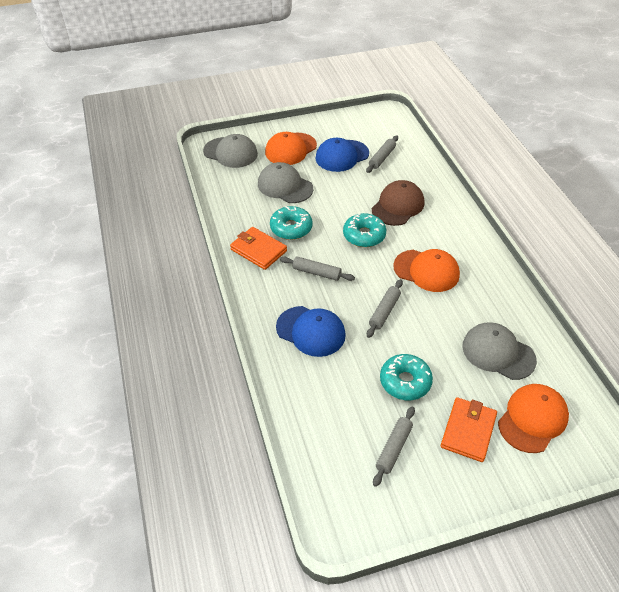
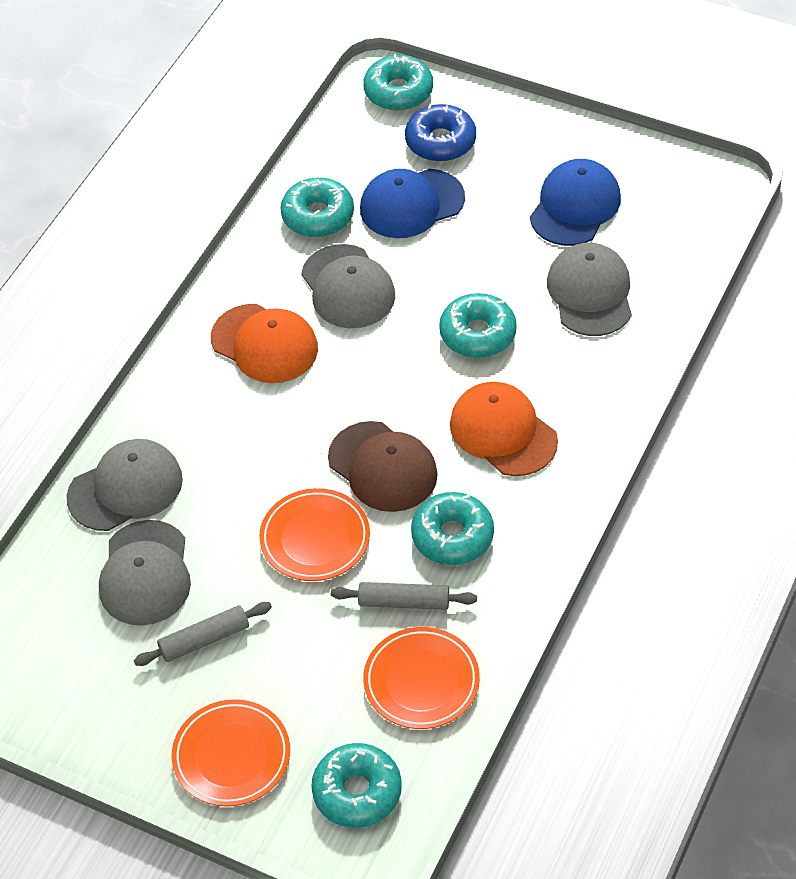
blue donut: 0 -> 1
grey cap: 3 -> 4
grey rolling pin: 4 -> 2
orange cap: 3 -> 2
orange plate: 0 -> 3
orange wallet: 2 -> 0
turquoise donut: 3 -> 5

